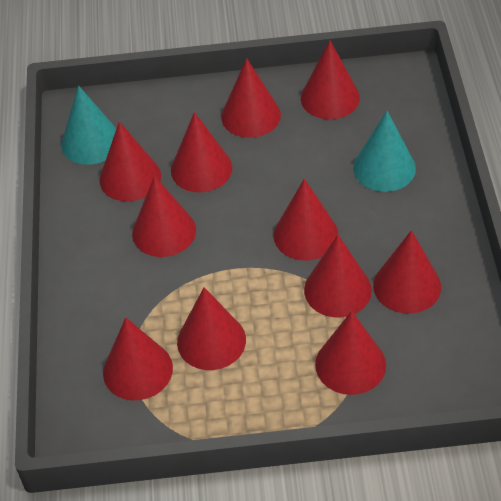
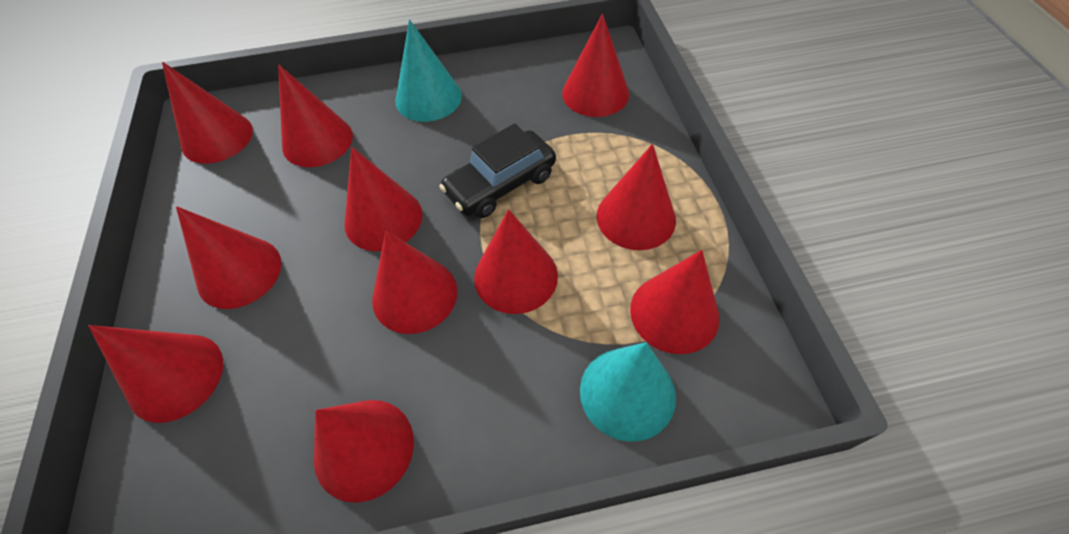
black car: 0 -> 1

